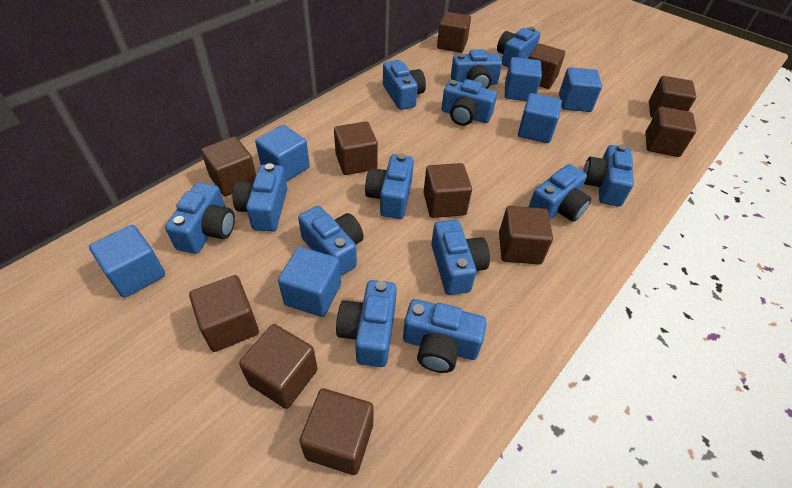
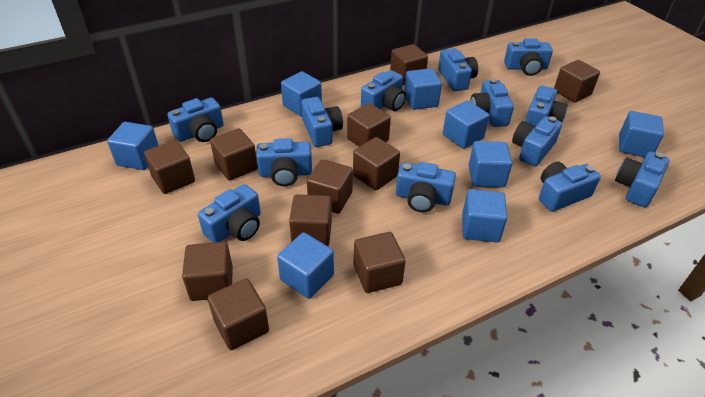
blue cube: 6 -> 8

